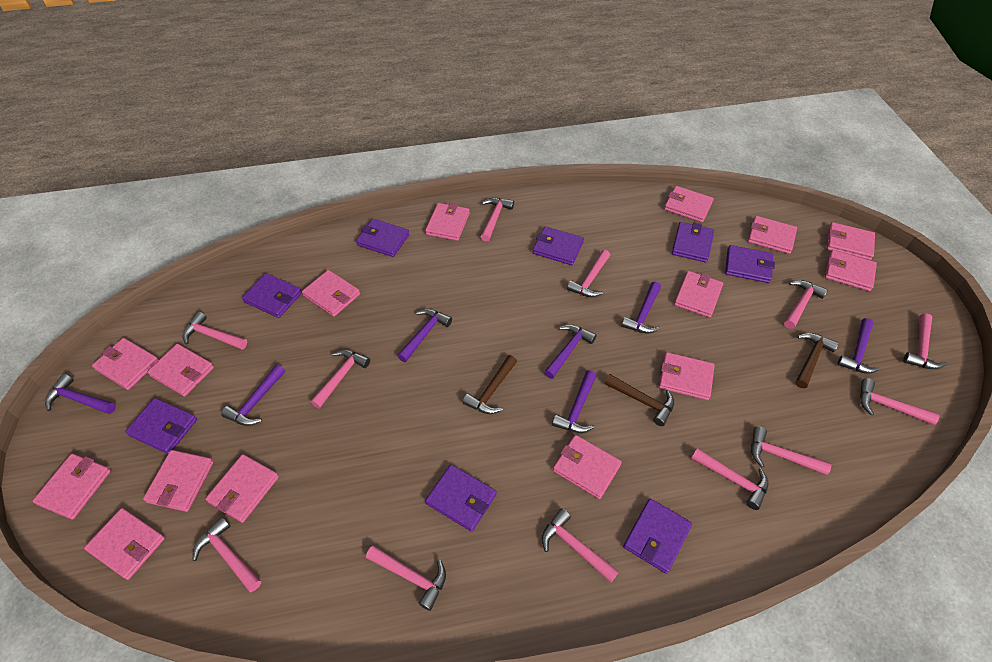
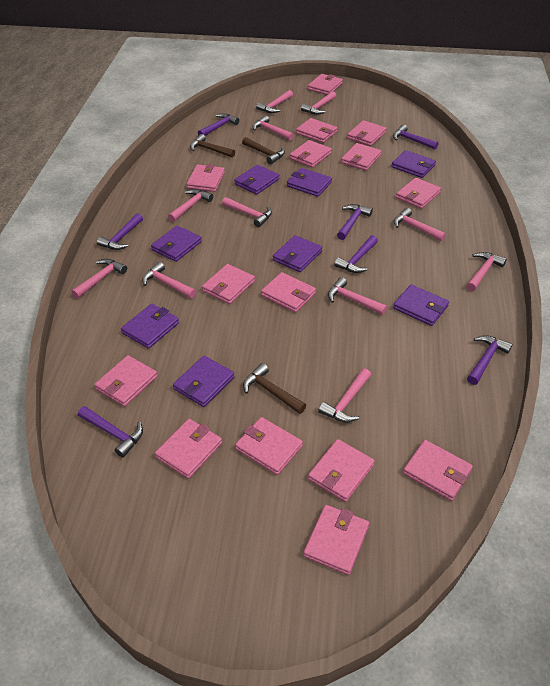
pink hammer: 12 -> 11

